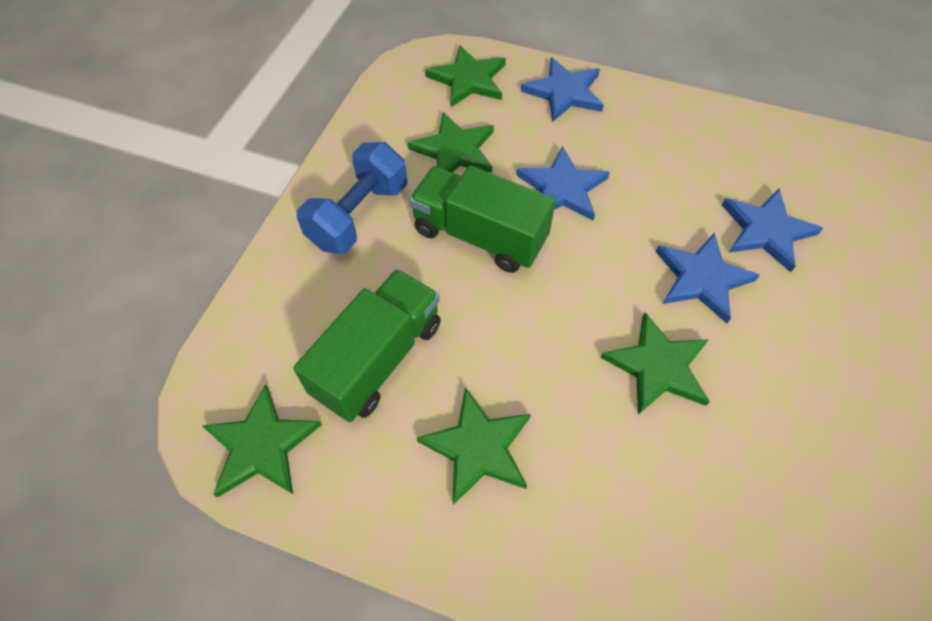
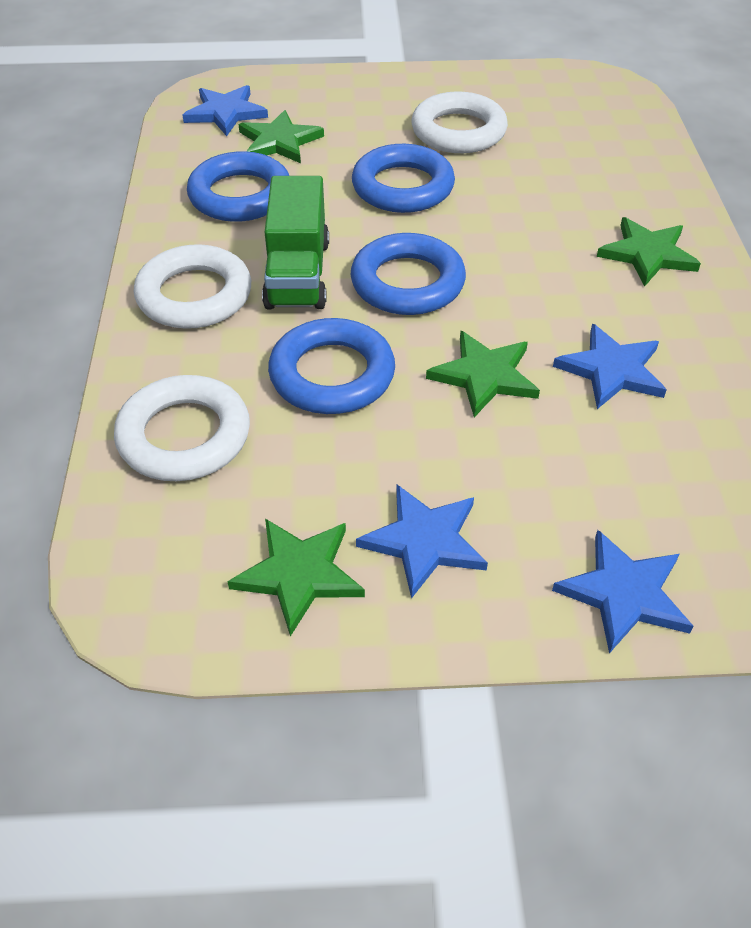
blue dumbbell: 1 -> 0
blue ring: 0 -> 4
green star: 5 -> 4
green truck: 2 -> 1
white ring: 0 -> 3

